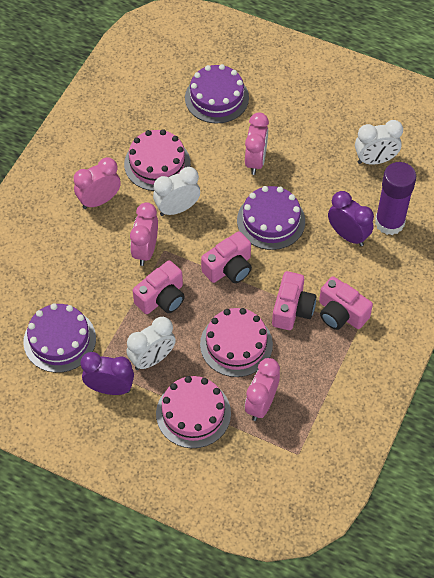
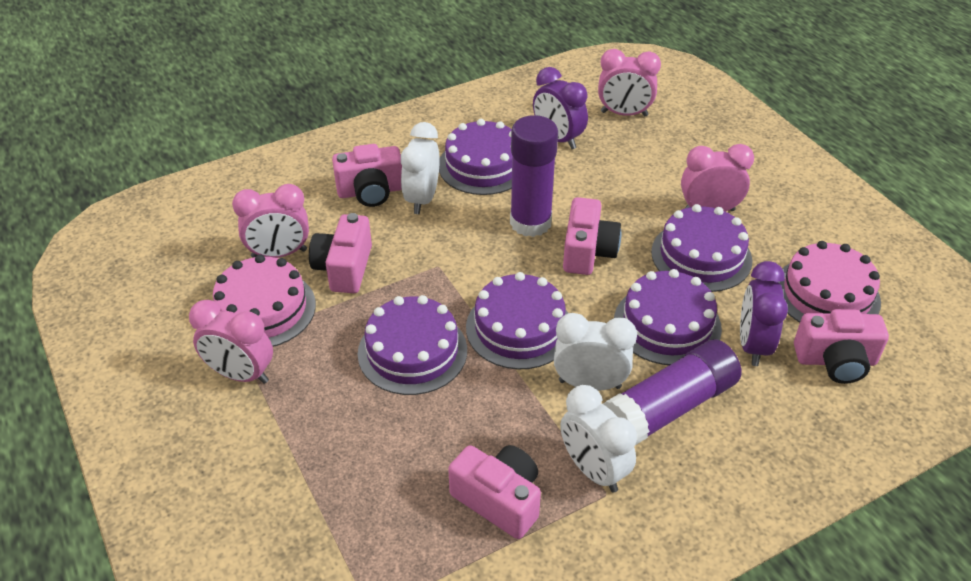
pink cake: 3 -> 2
pink camera: 4 -> 5
purple cake: 3 -> 5
purple glue stick: 1 -> 2

